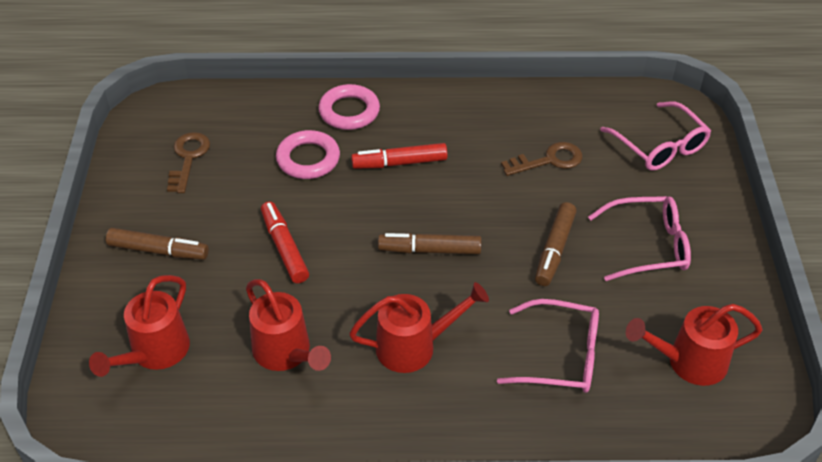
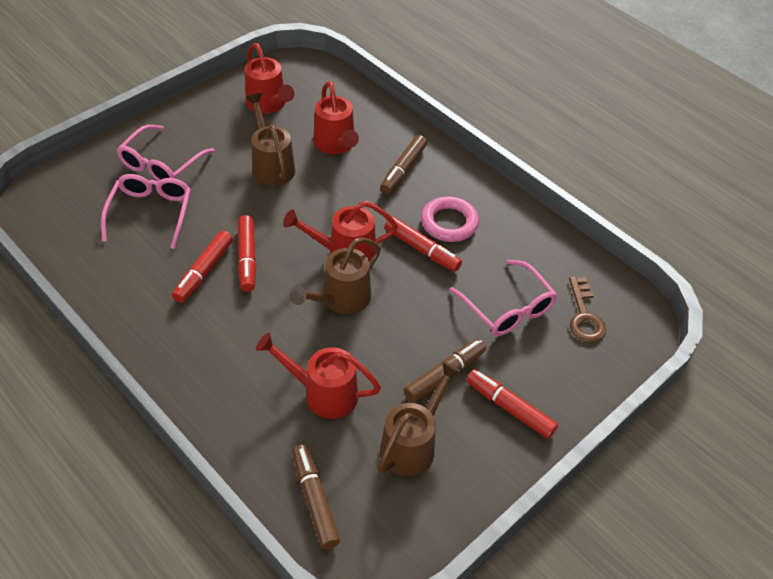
brown key: 2 -> 1
brown watering can: 0 -> 3
pink ring: 2 -> 1
red marker: 2 -> 4

